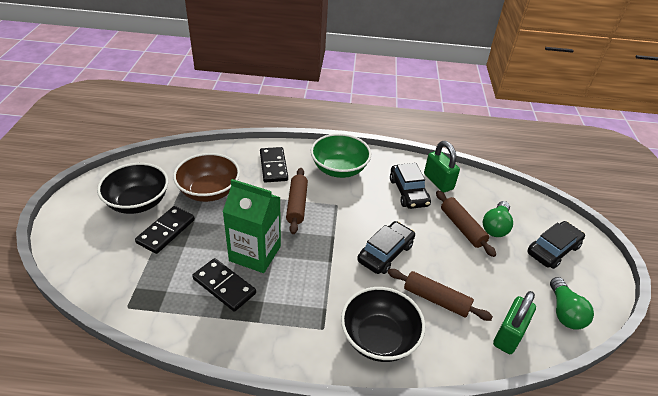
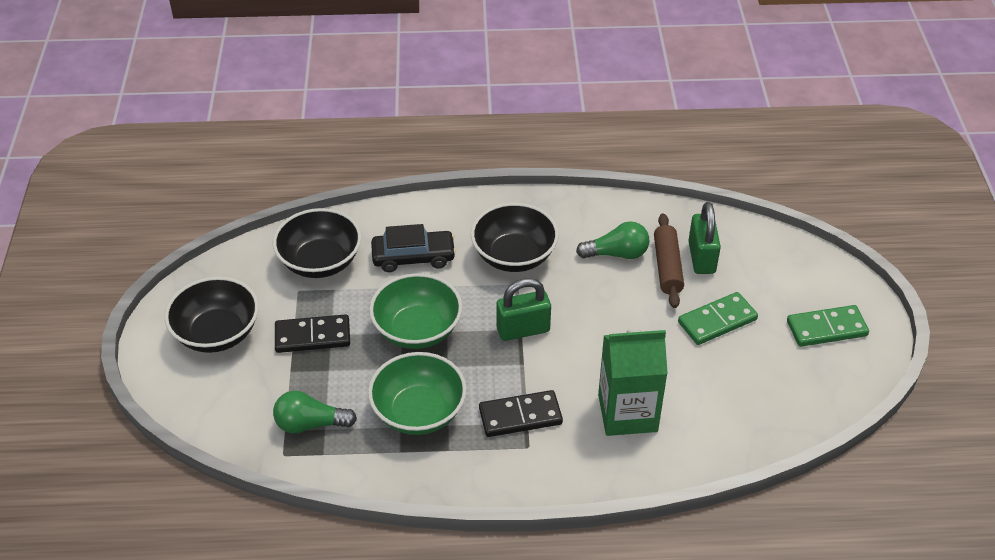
black bowl: 2 -> 3
black car: 3 -> 1
black domino: 3 -> 2
brown bowl: 1 -> 0
brown rolling pin: 3 -> 1
green bowl: 1 -> 2
green domino: 0 -> 2

